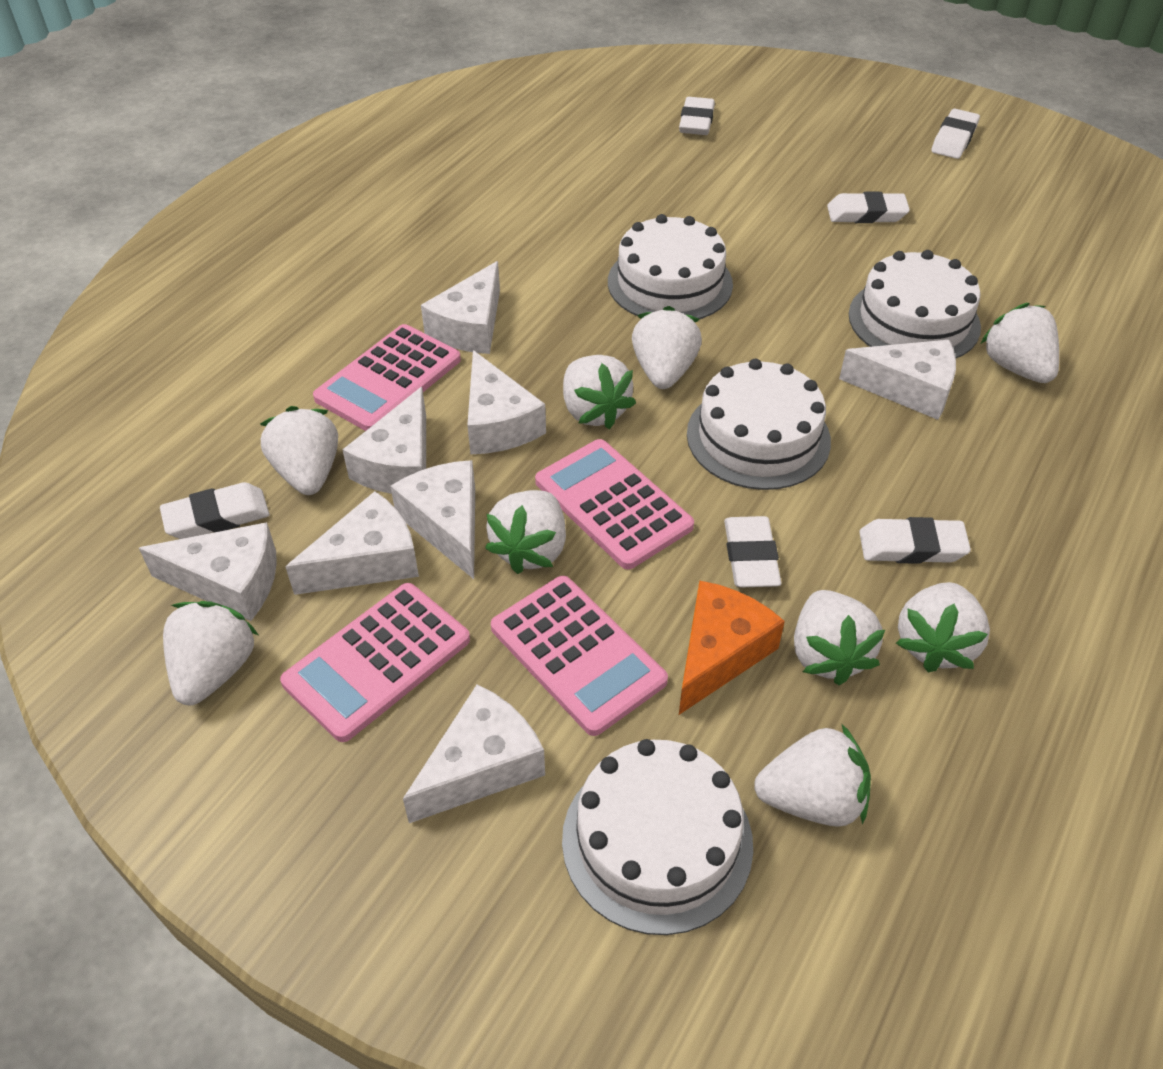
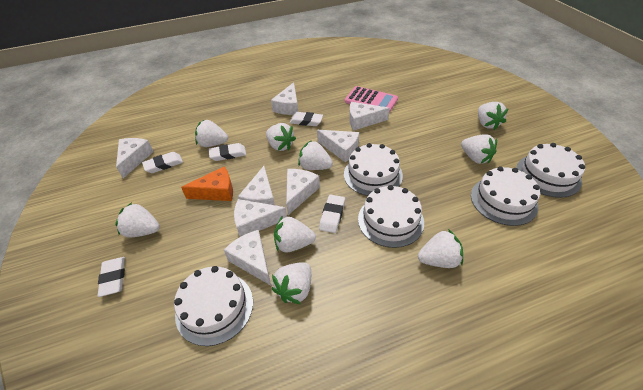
pink calculator: 4 -> 1
white cake: 4 -> 5
white eraser: 6 -> 5

